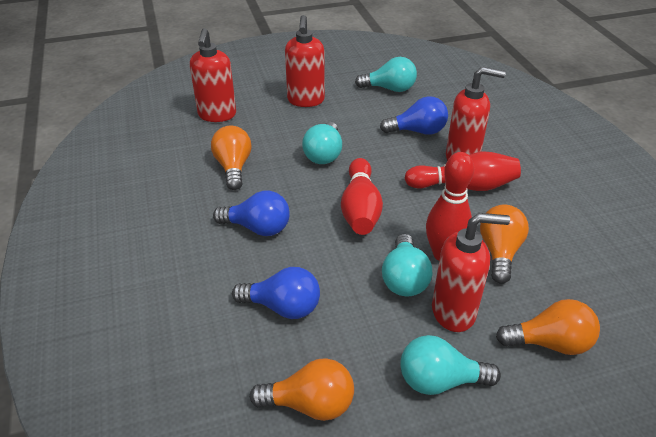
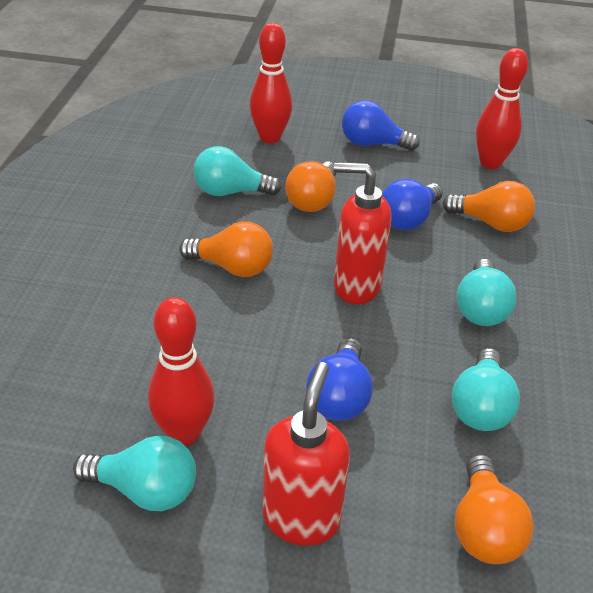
red soap dispenser: 4 -> 2

